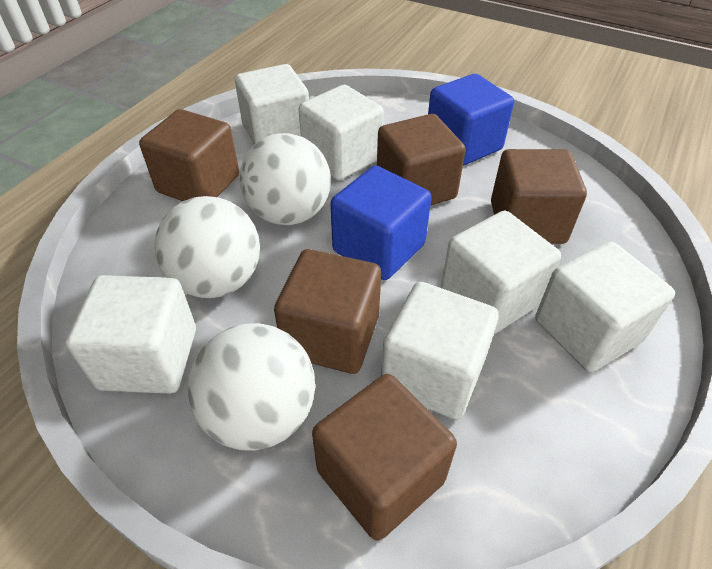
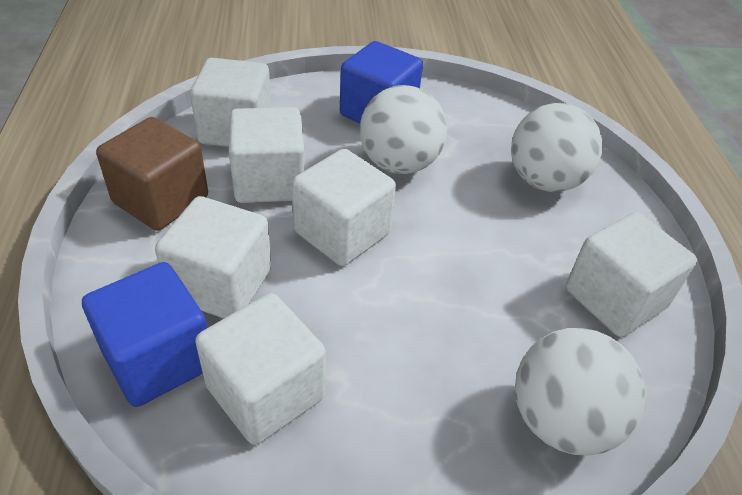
brown cube: 5 -> 1

